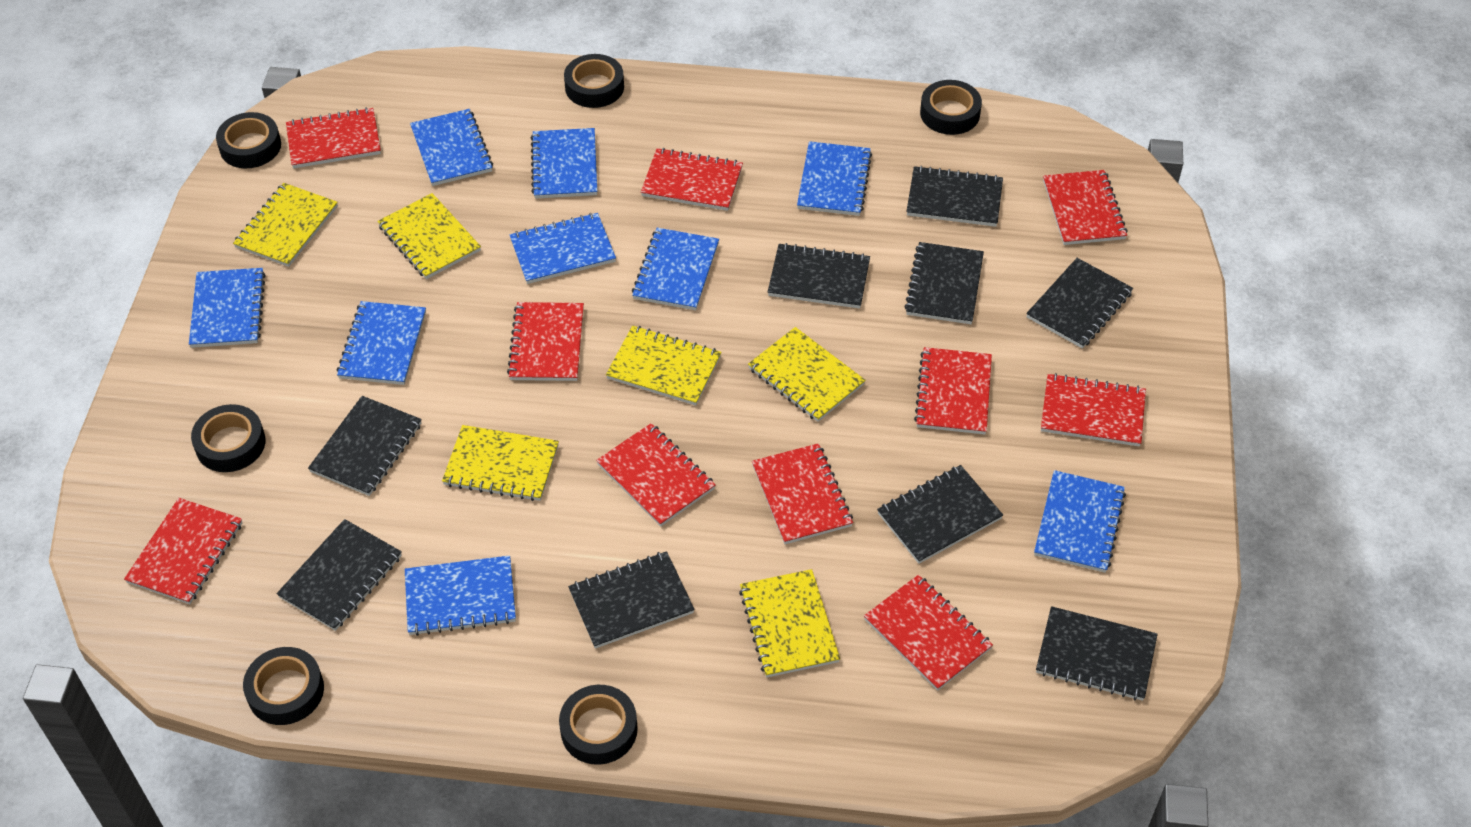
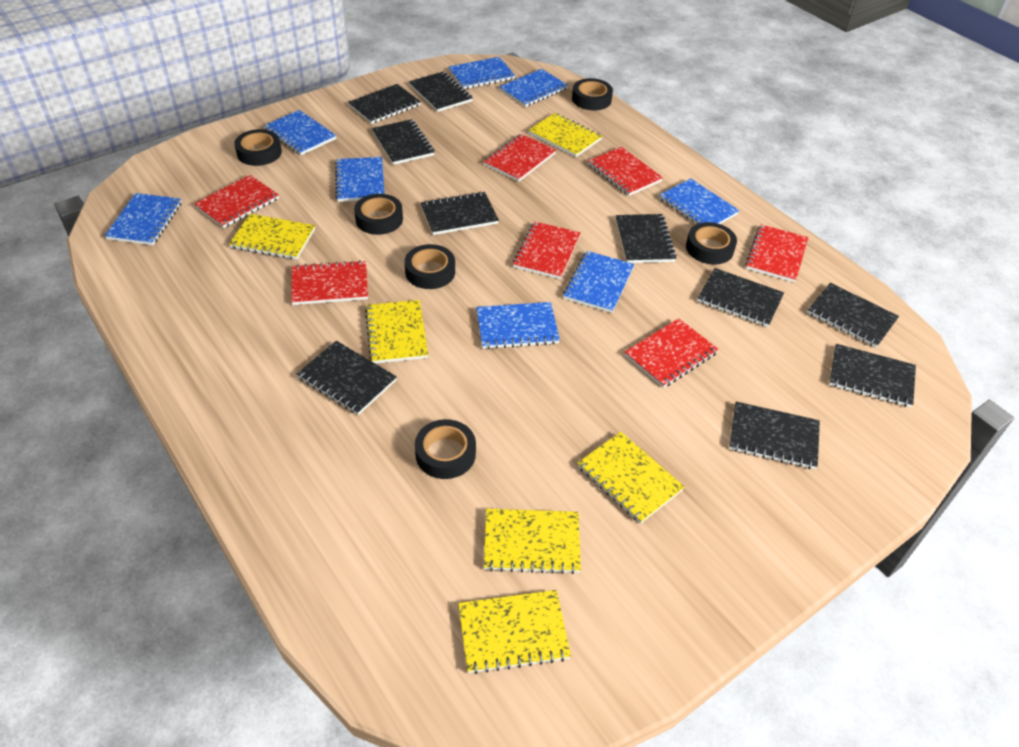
black notebook: 9 -> 10
blue notebook: 9 -> 8
red notebook: 10 -> 7

